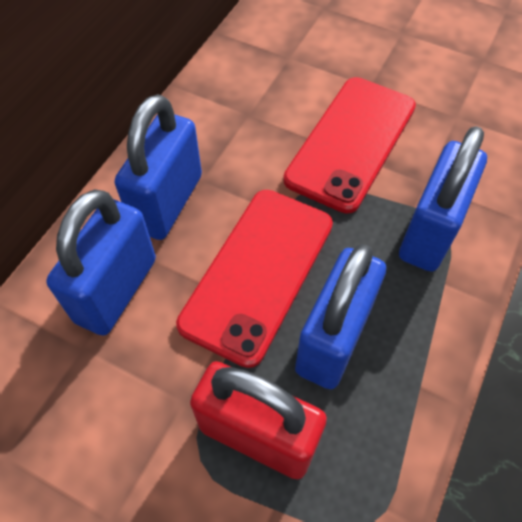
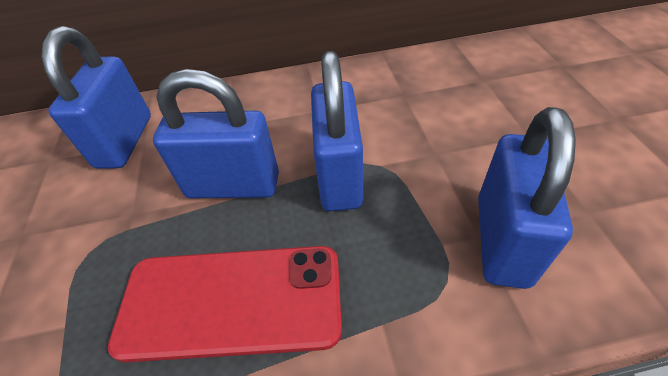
red padlock: 1 -> 0
red phone: 2 -> 1

